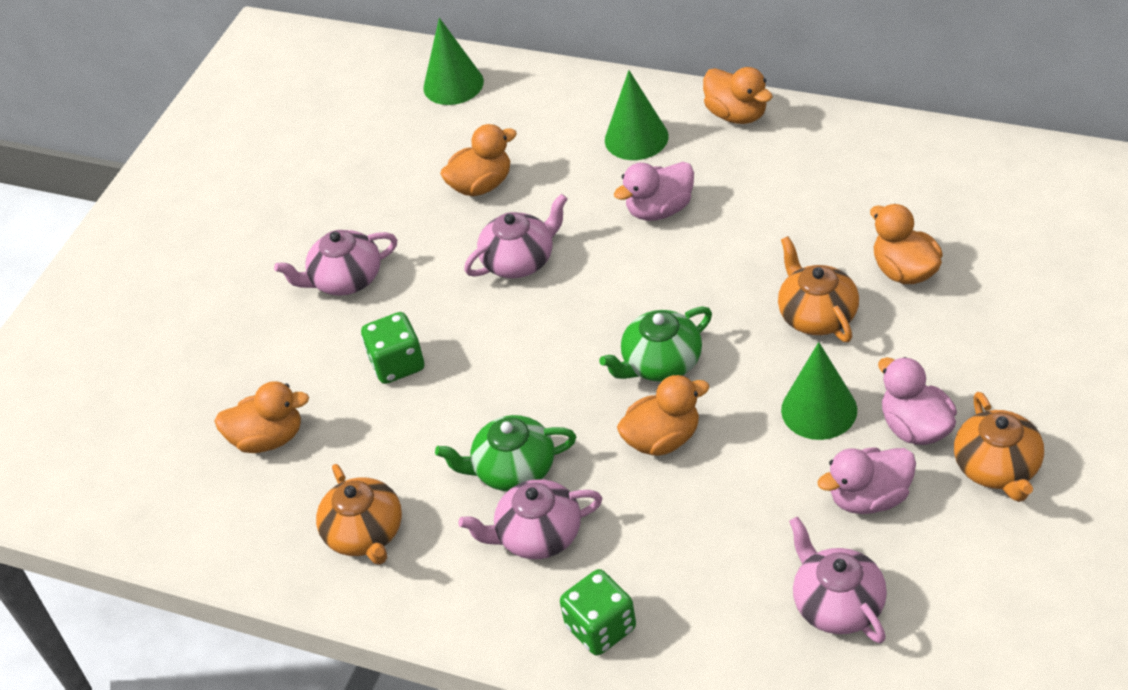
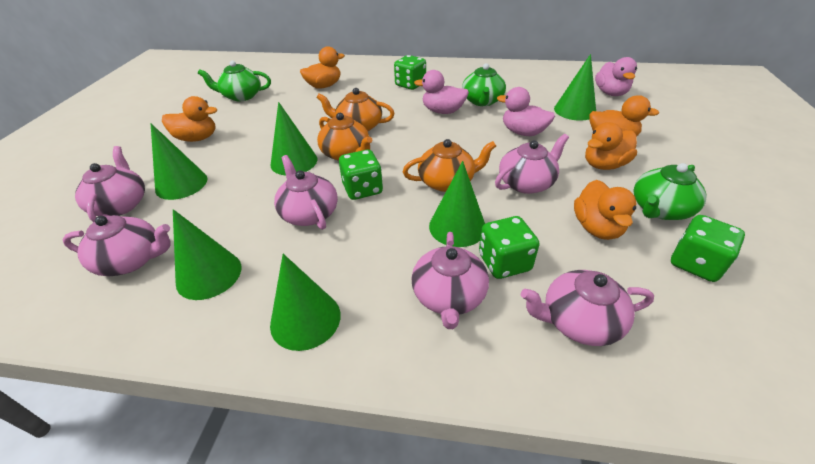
green cone: 3 -> 6
green dice: 2 -> 4
green teapot: 2 -> 3
pink teapot: 4 -> 6

